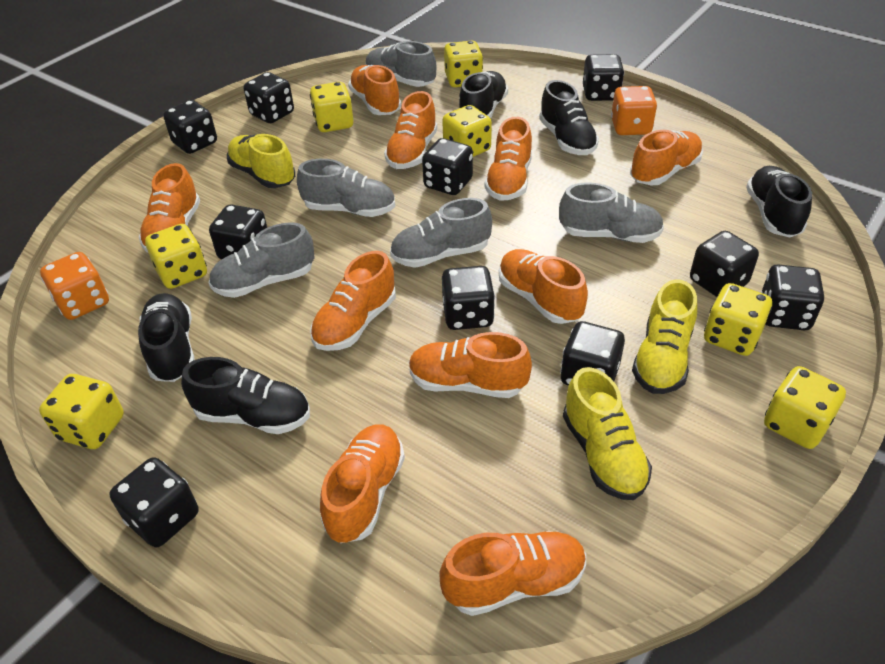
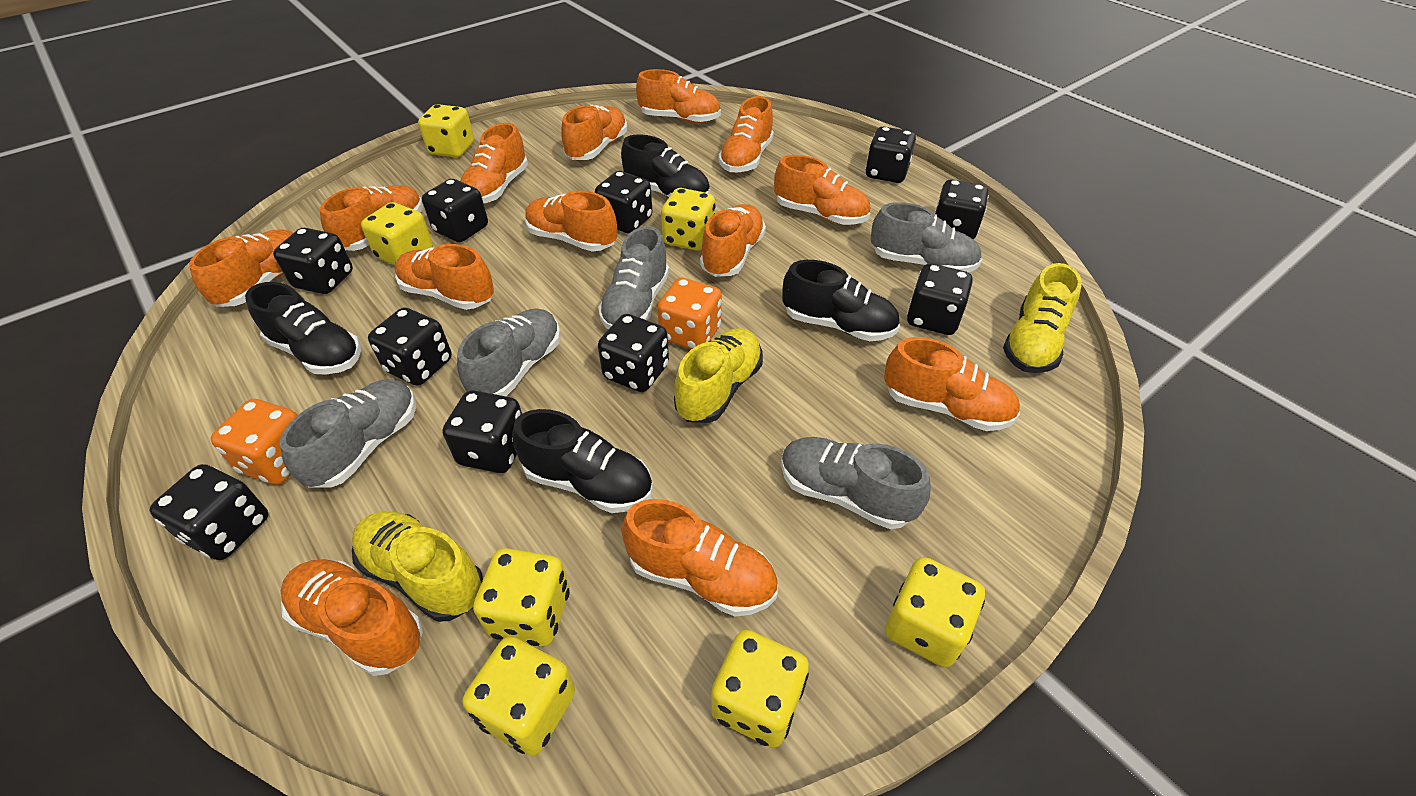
black shoe: 5 -> 4
orange shoe: 10 -> 13

